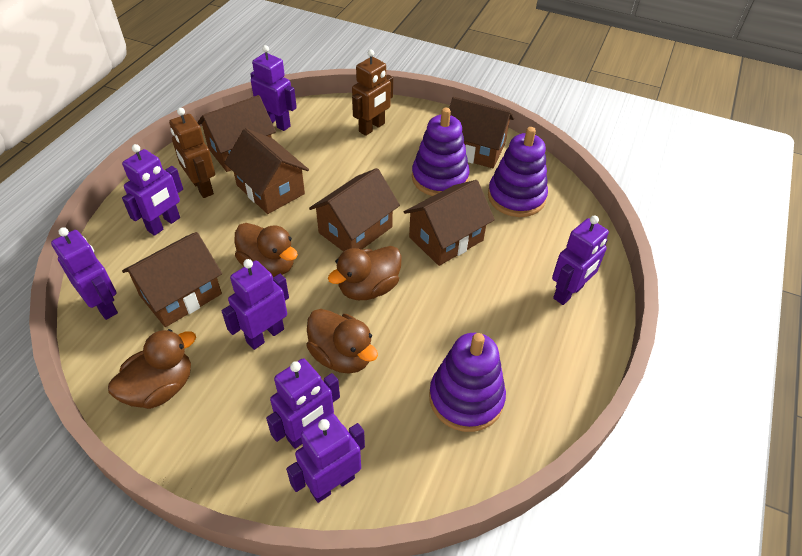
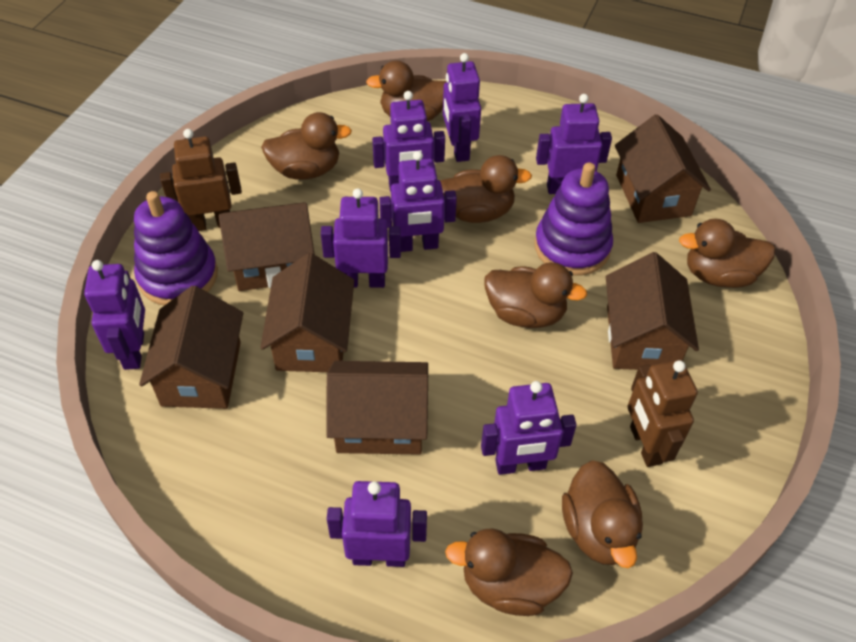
brown duck: 4 -> 7
purple robot: 7 -> 8
purple stacking toy: 3 -> 2

